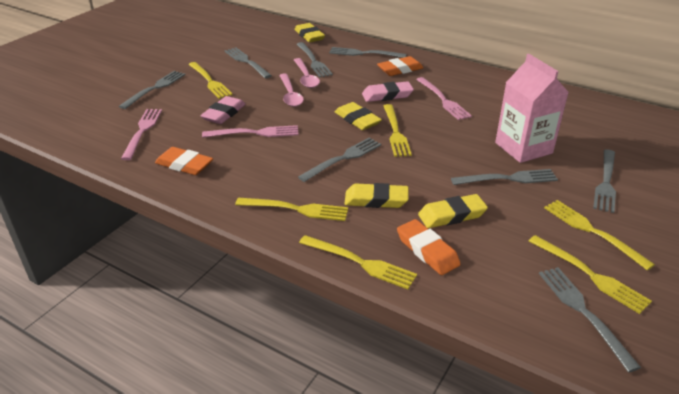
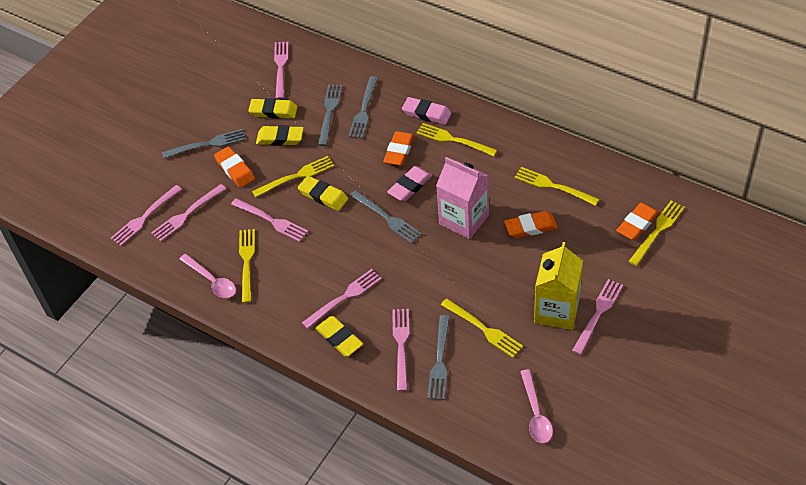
grey fork: 8 -> 5
orange eraser: 3 -> 4
pink fork: 3 -> 7
yellow carton: 0 -> 1

